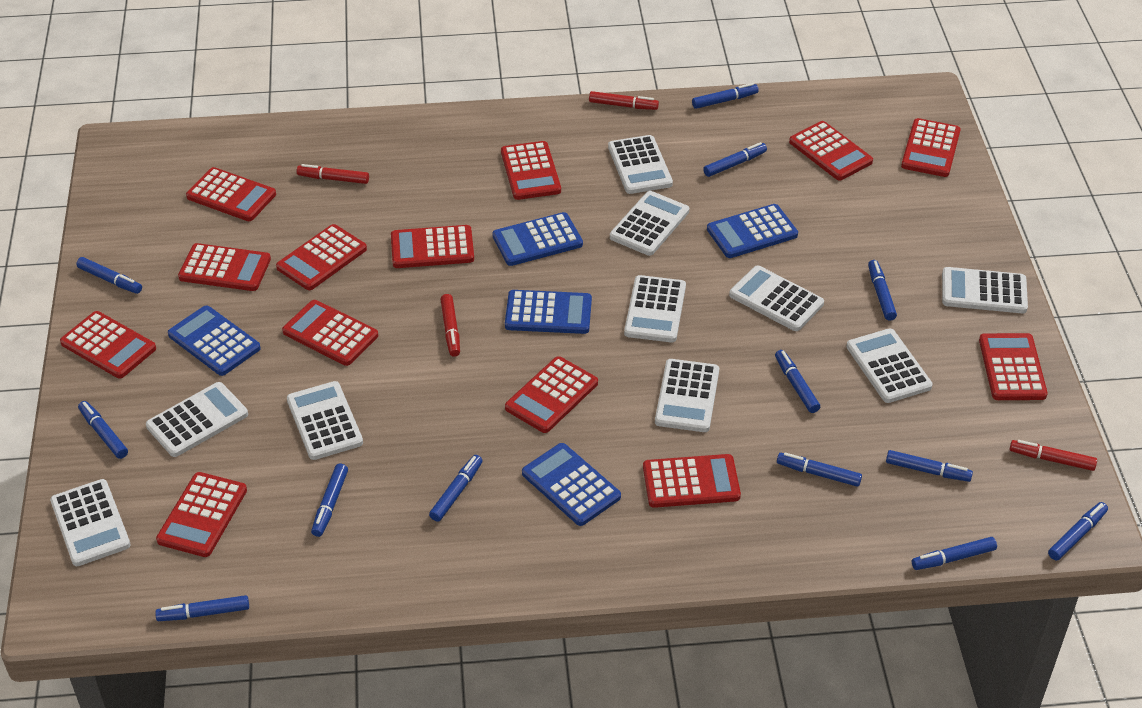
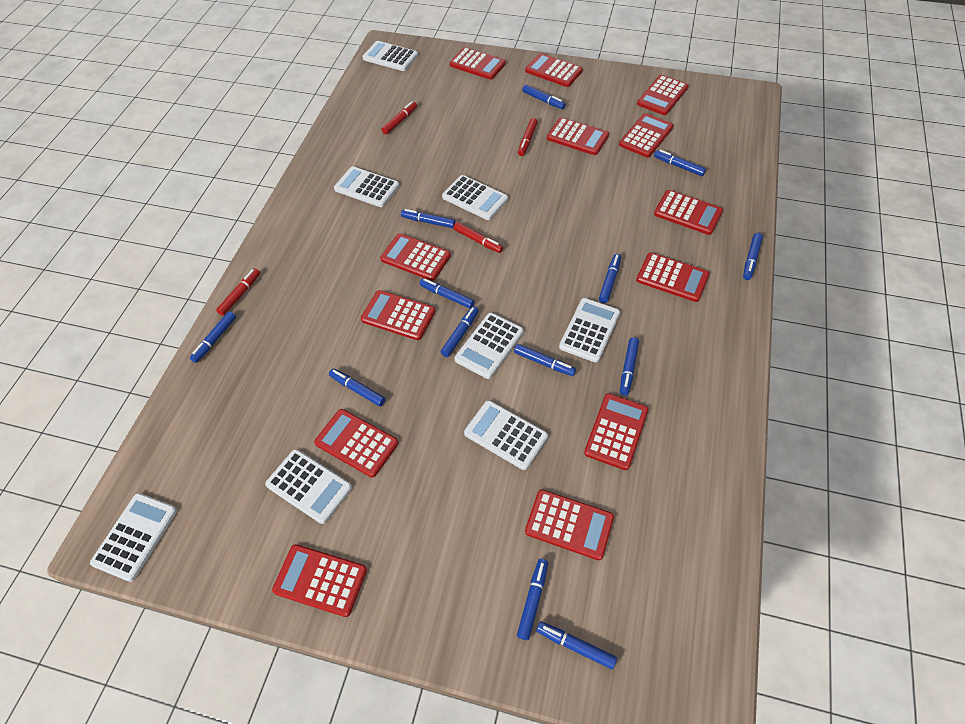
blue calculator: 5 -> 0
white calculator: 10 -> 8

